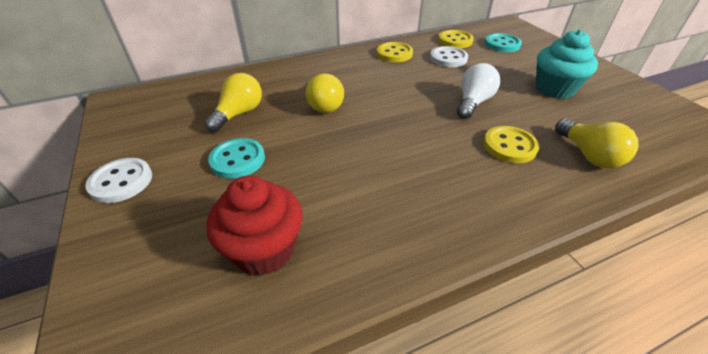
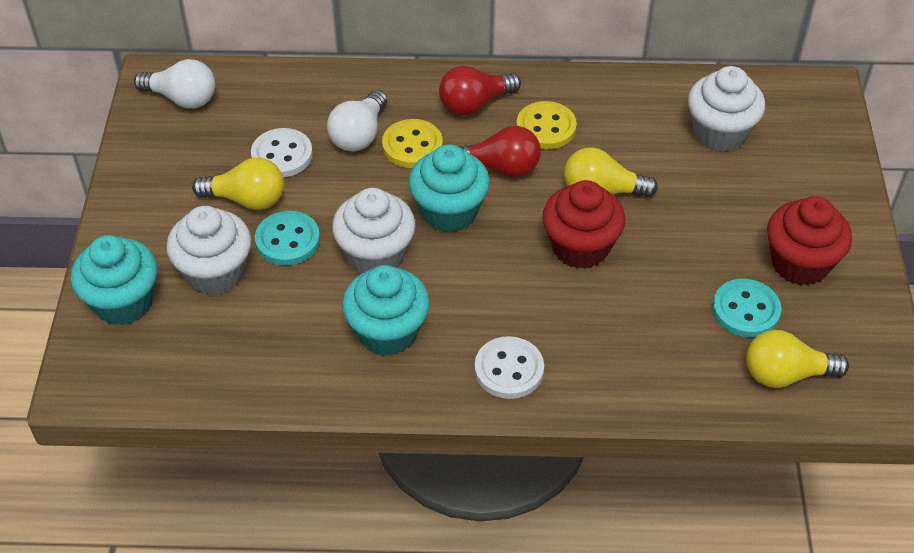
red cupcake: 1 -> 2
red light bulb: 0 -> 2
turquoise cupcake: 1 -> 3
white cupcake: 0 -> 3
white light bulb: 1 -> 2
yellow button: 3 -> 2

